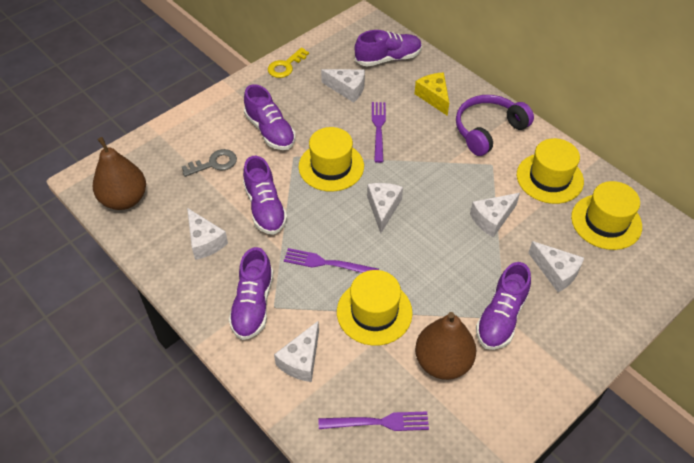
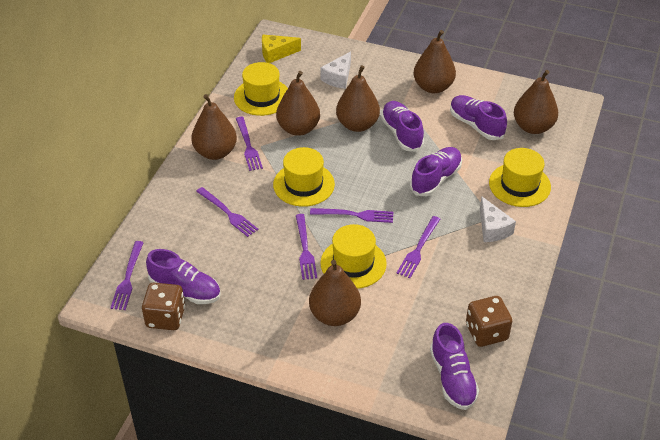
brown dice: 0 -> 2
brown pear: 2 -> 6
grey key: 1 -> 0
purple fork: 3 -> 6
purple headphones: 1 -> 0
white cheese: 6 -> 2
yellow key: 1 -> 0

